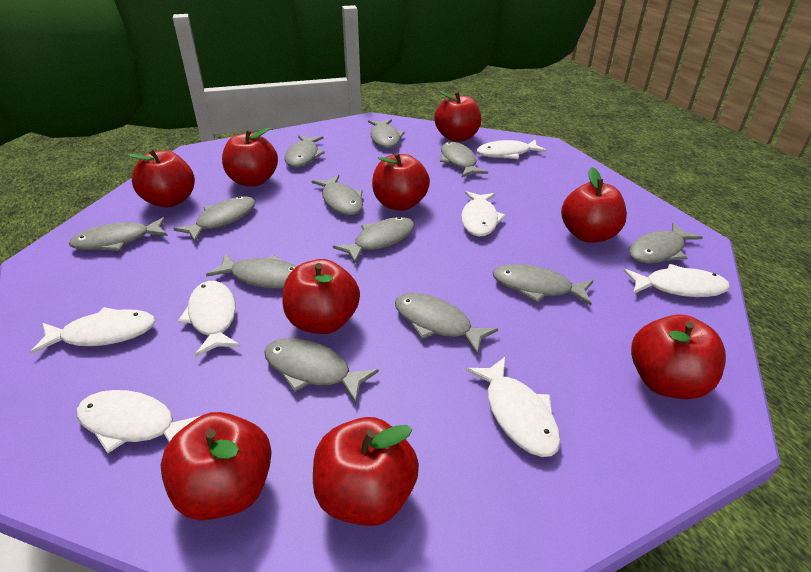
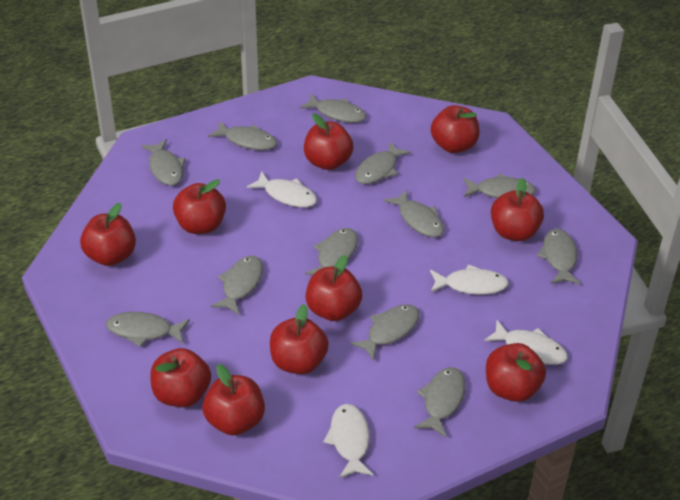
red apple: 9 -> 10
white fish: 7 -> 4

